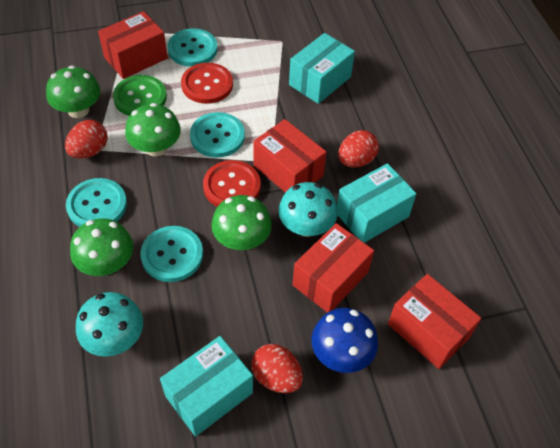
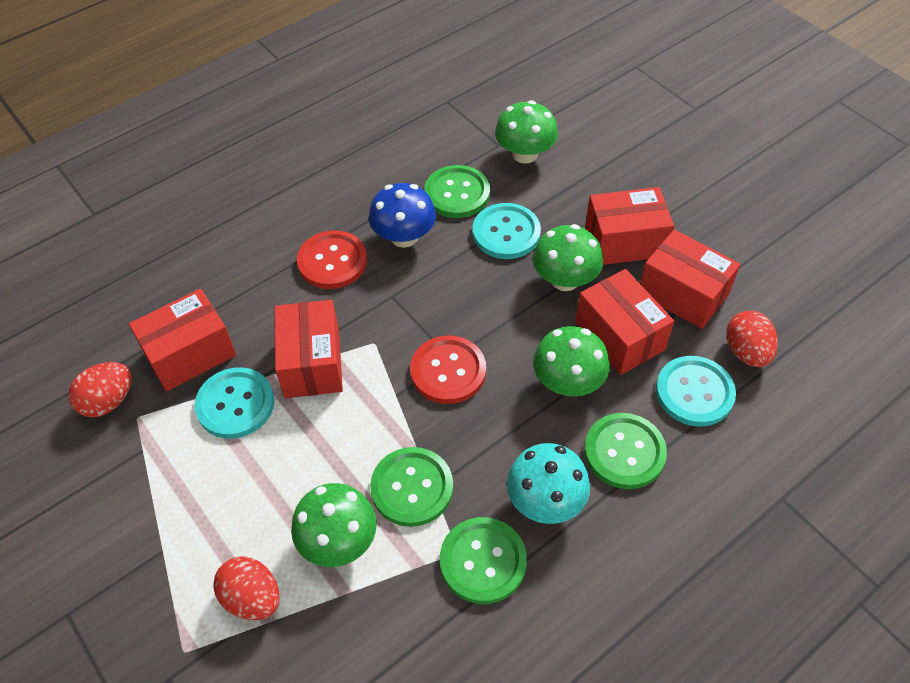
green button: 1 -> 4
red box: 4 -> 5
turquoise box: 3 -> 0
turquoise button: 4 -> 3
turquoise mushroom: 2 -> 1

